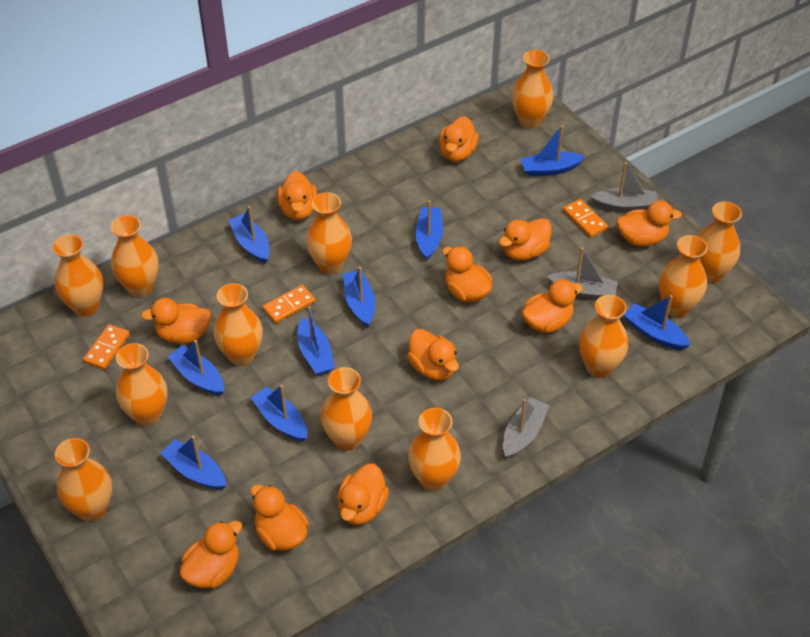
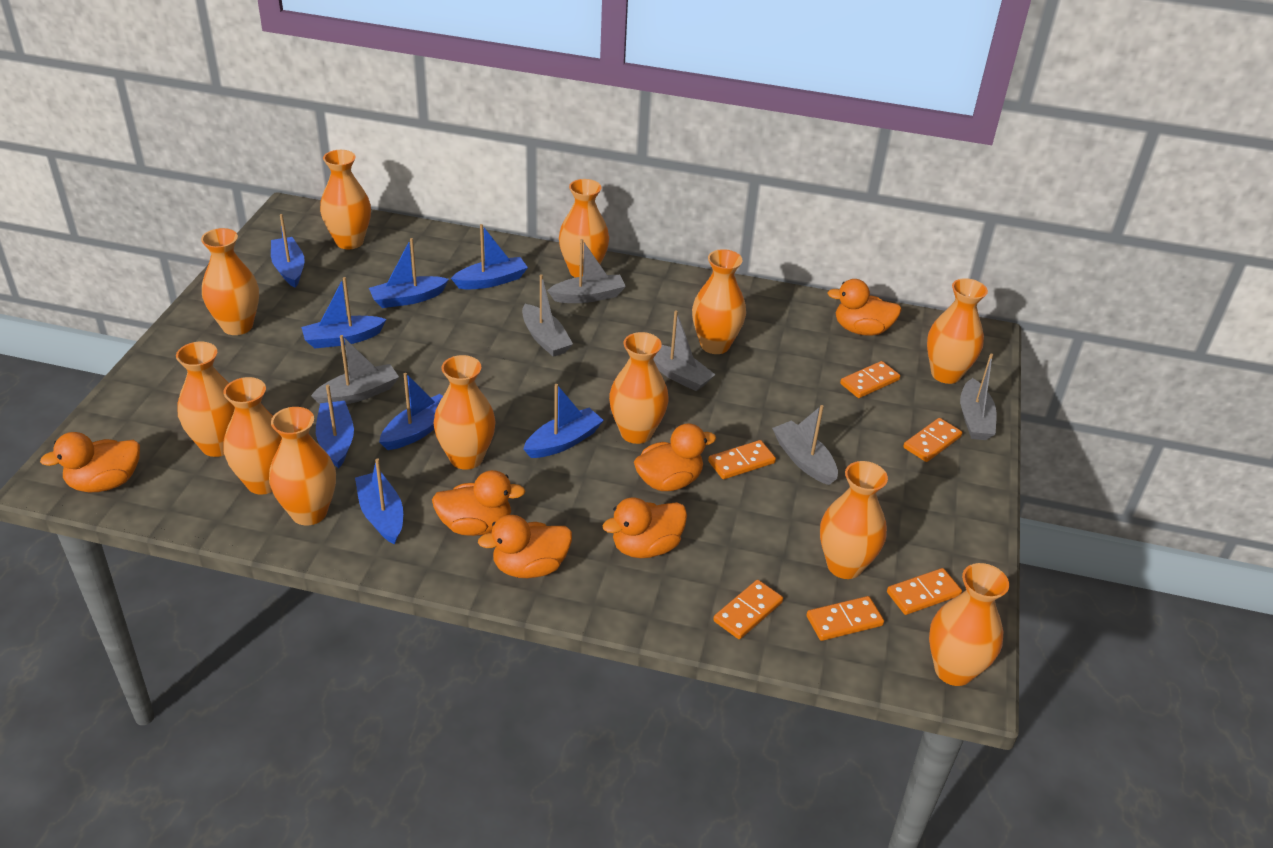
blue boat: 9 -> 8
grey boat: 3 -> 6
orange domino: 3 -> 6
orange duck: 11 -> 6

